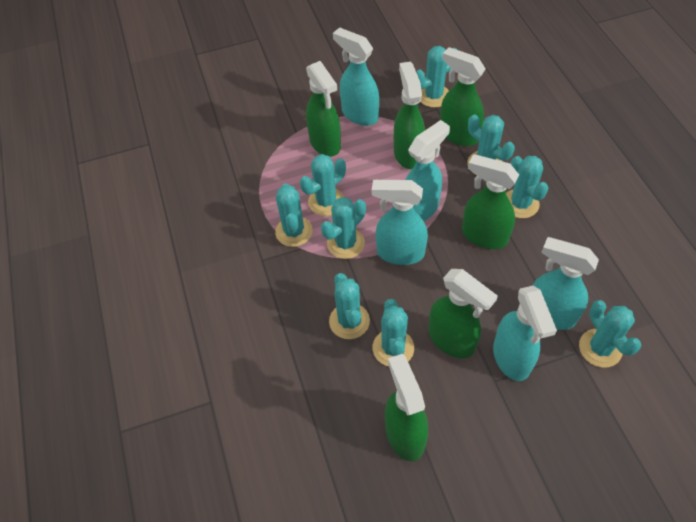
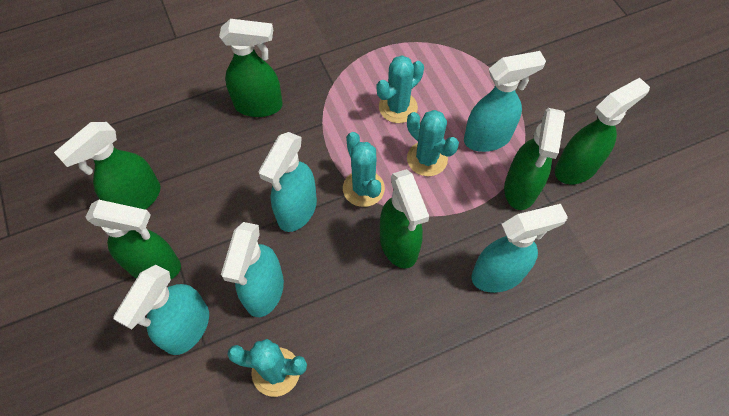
turquoise cactus: 9 -> 4

